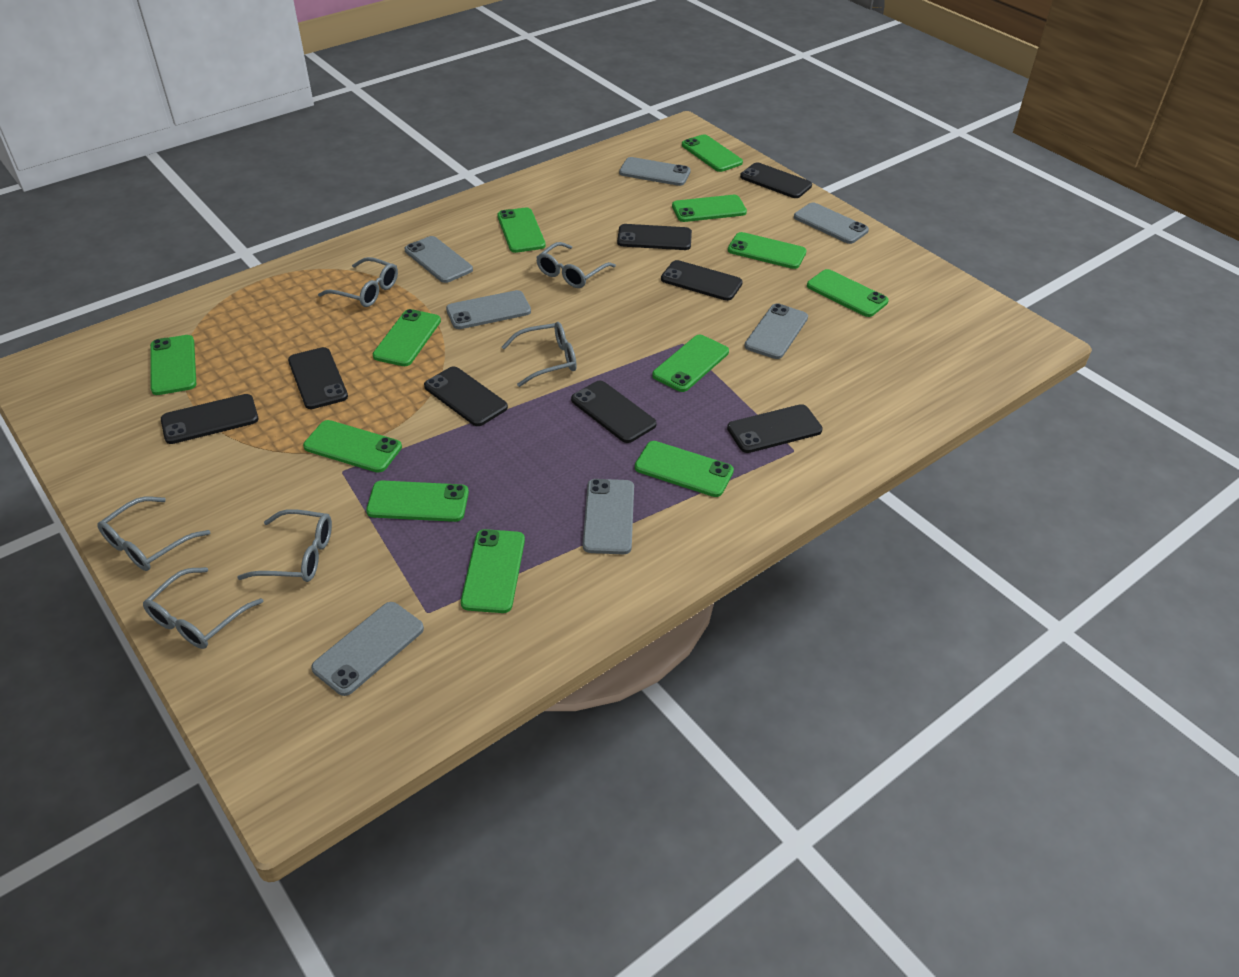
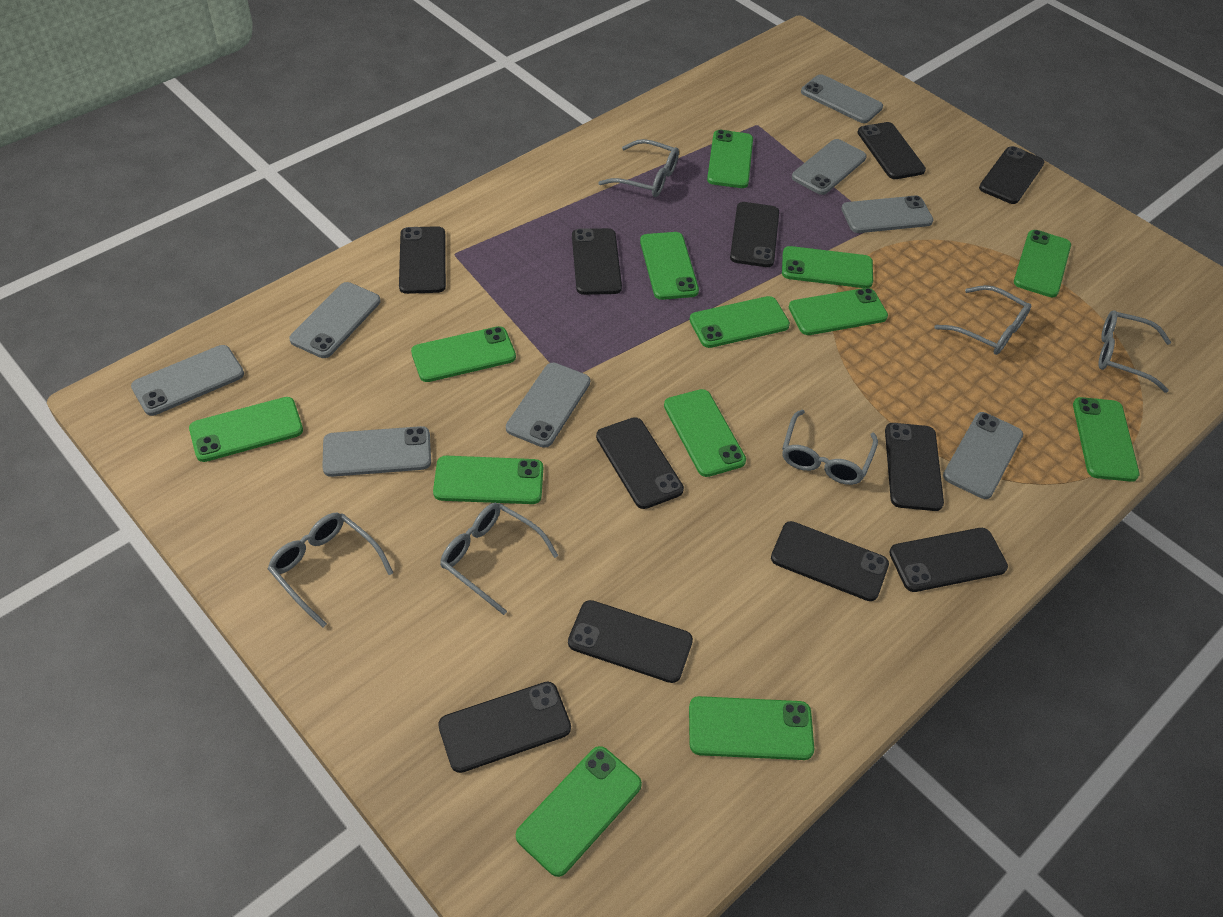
black phone: 8 -> 11
green phone: 12 -> 13
grey phone: 7 -> 8

